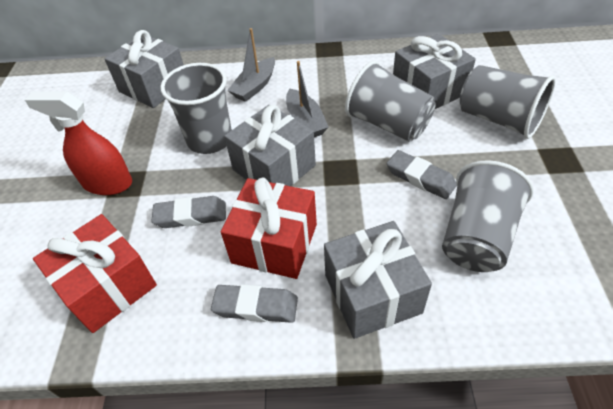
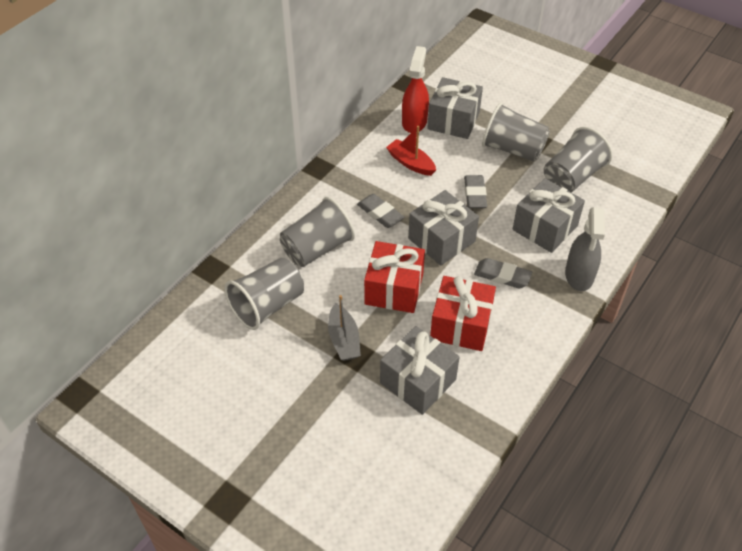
grey boat: 2 -> 1
grey spray bottle: 0 -> 1
red boat: 0 -> 1

